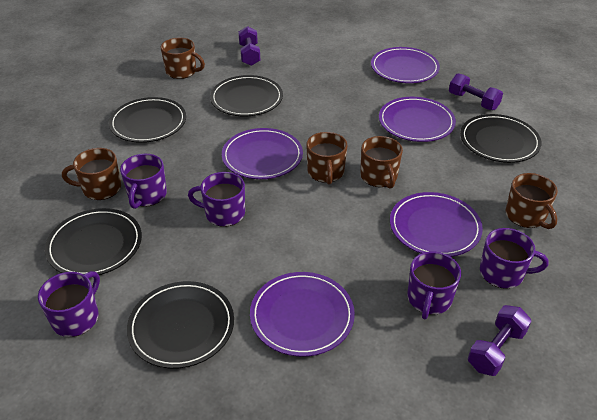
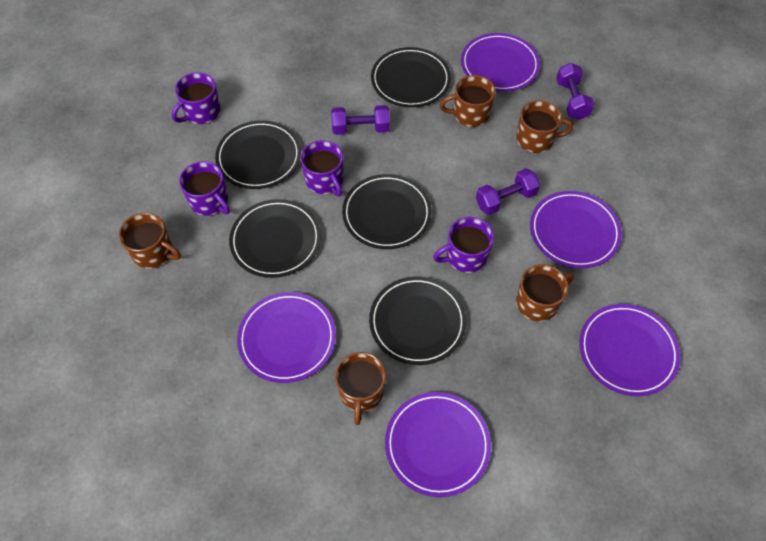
purple mug: 5 -> 4

